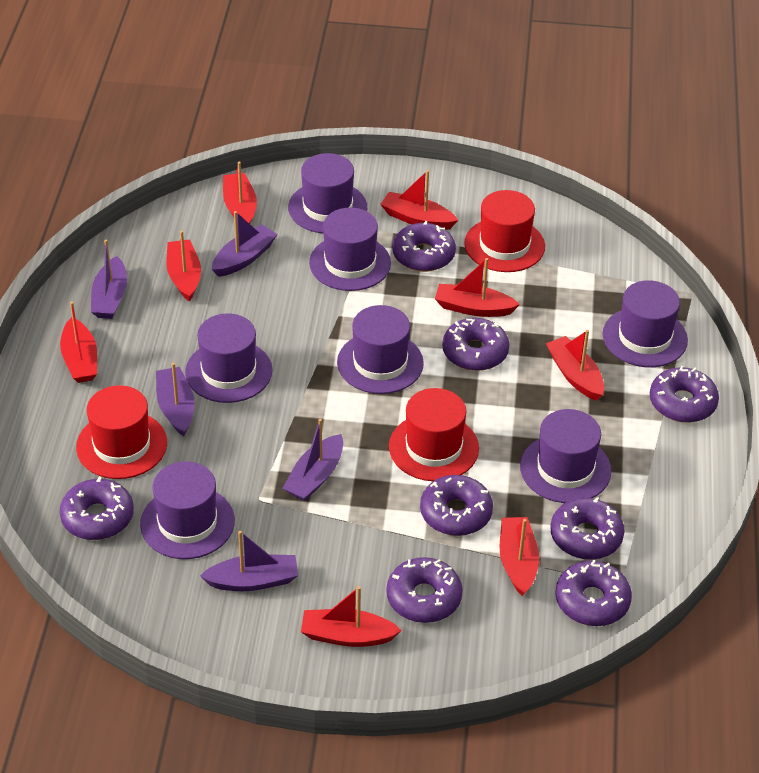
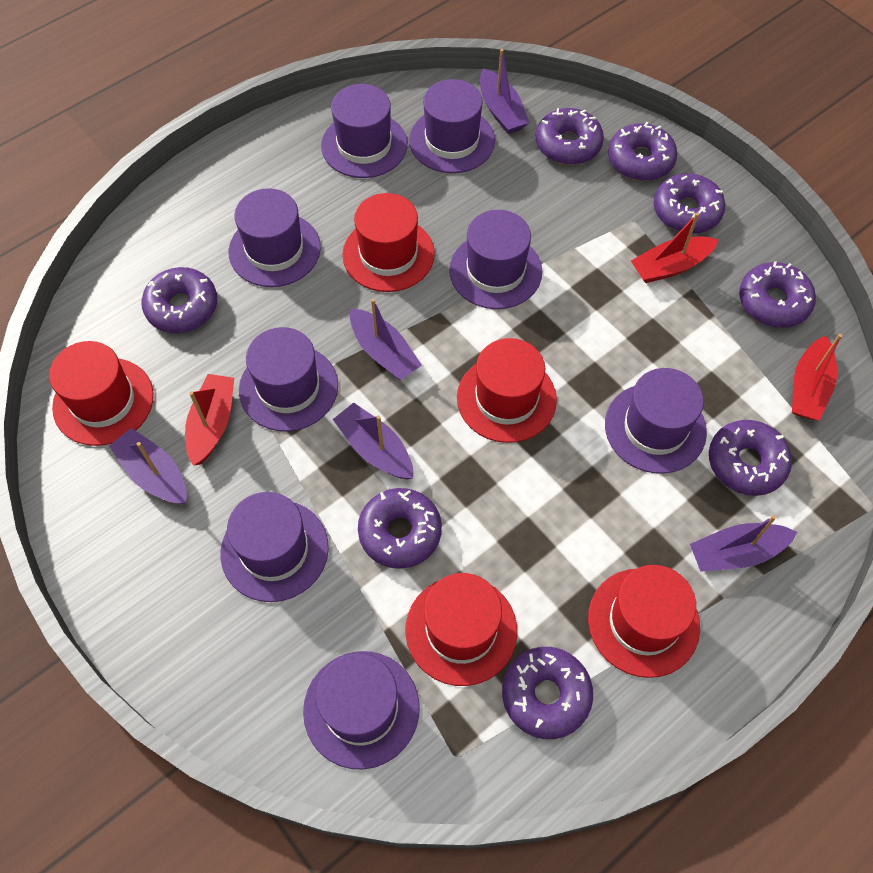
purple hat: 7 -> 8
red boat: 8 -> 3
red hat: 3 -> 5

